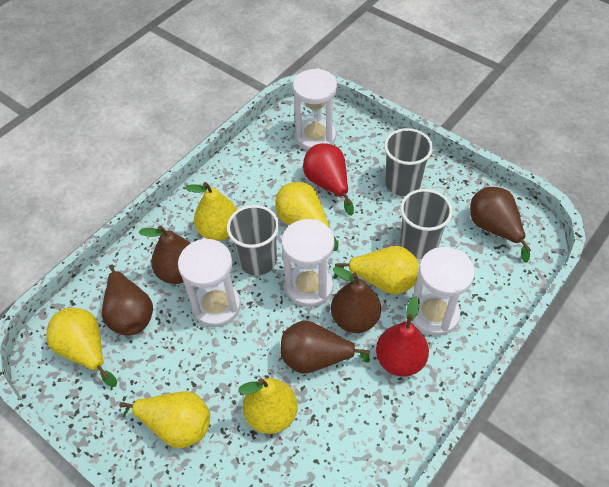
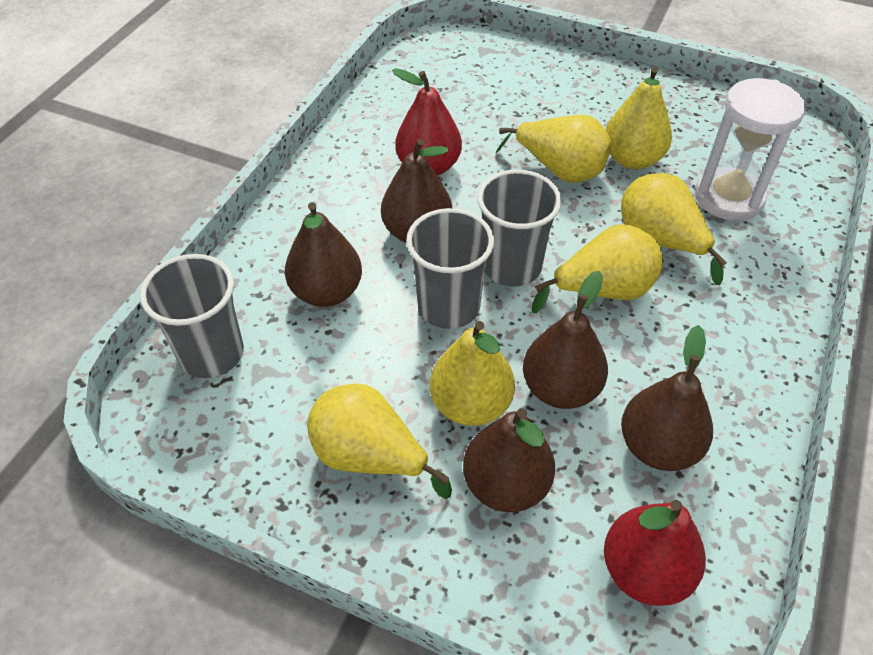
white hourglass: 4 -> 1

